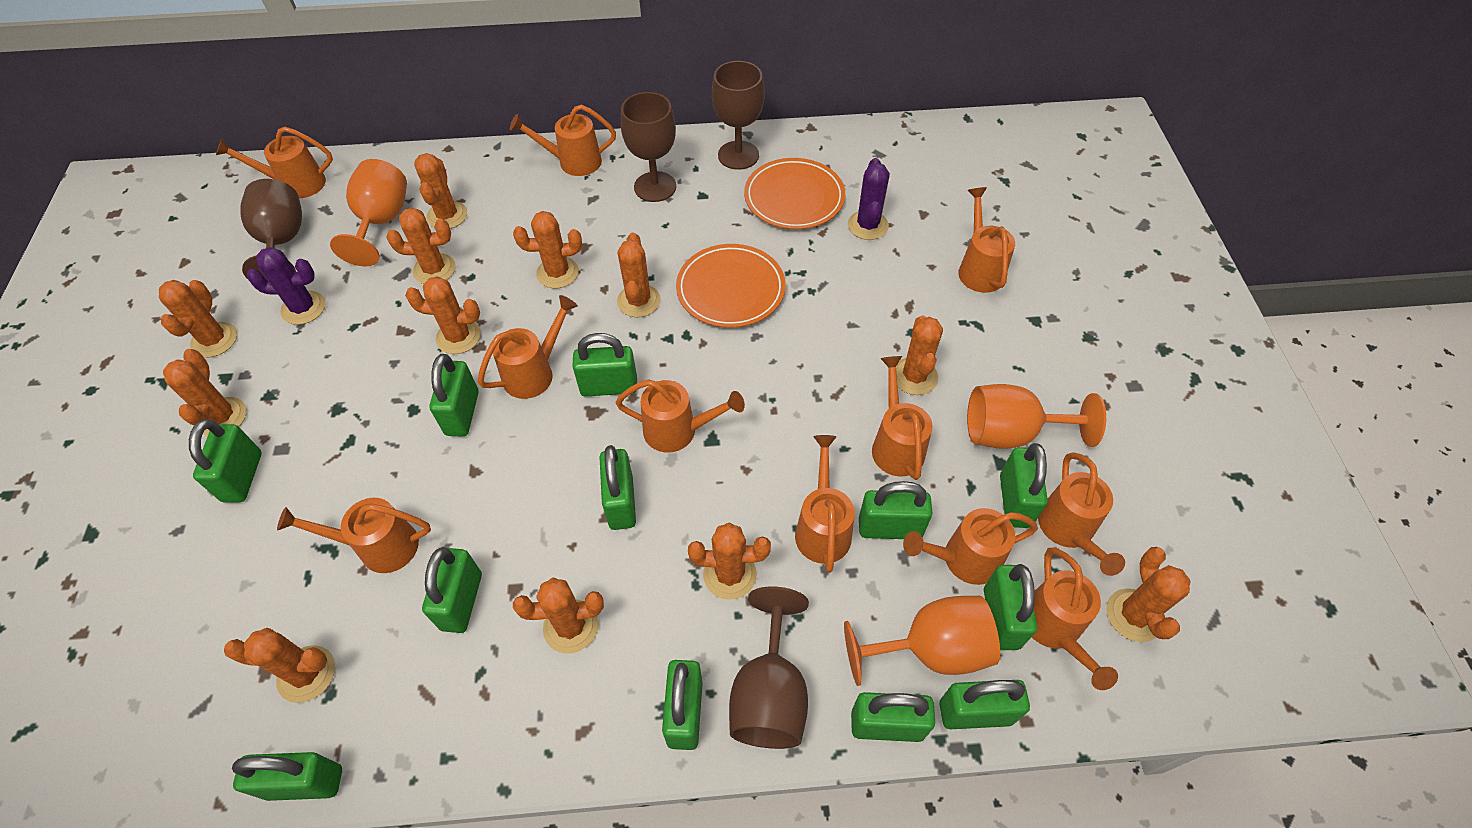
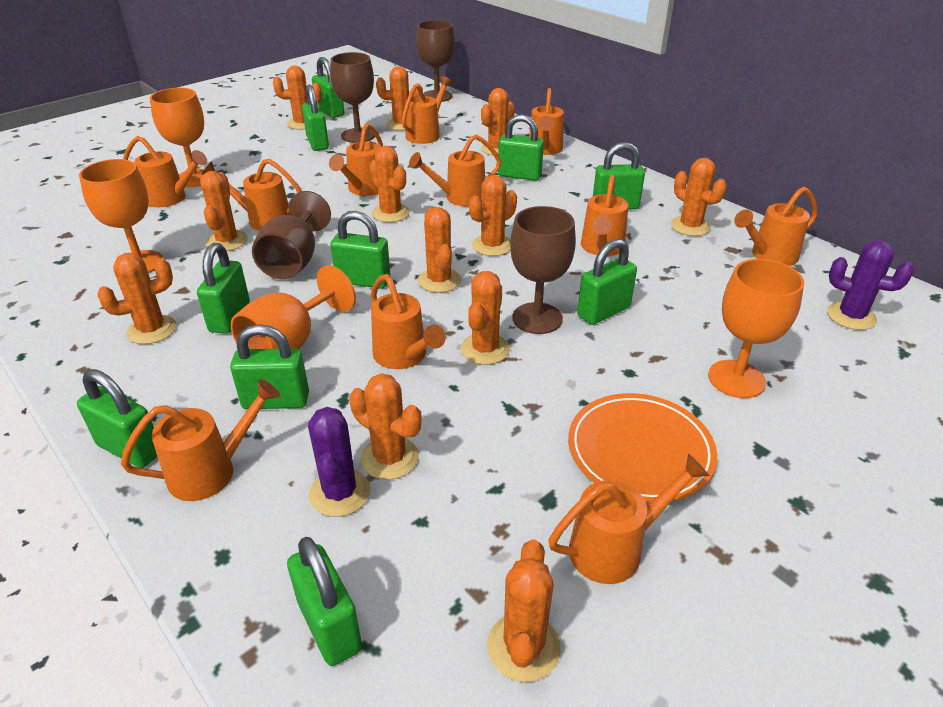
green padlock: 12 -> 10
orange goblet: 3 -> 4
orange plate: 2 -> 1

